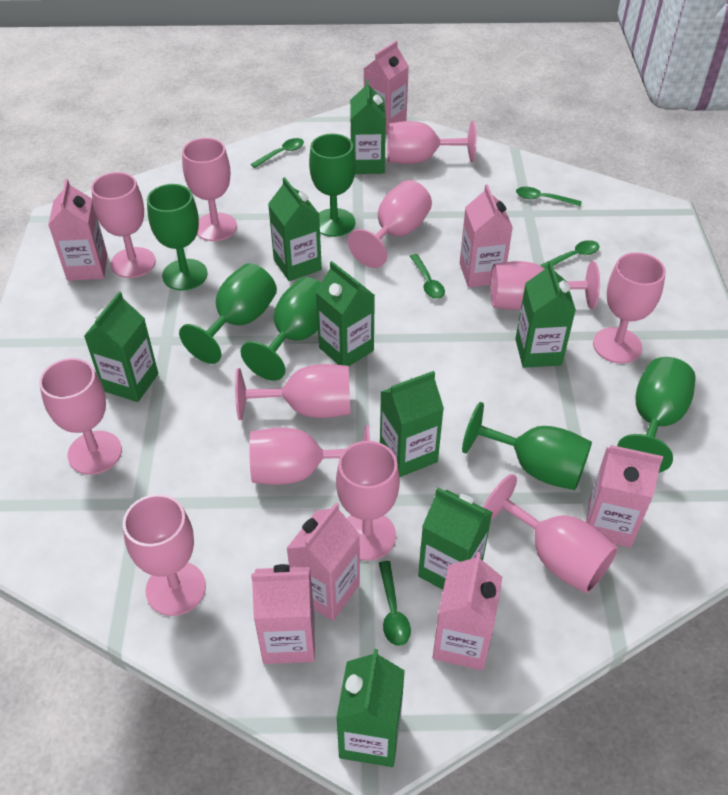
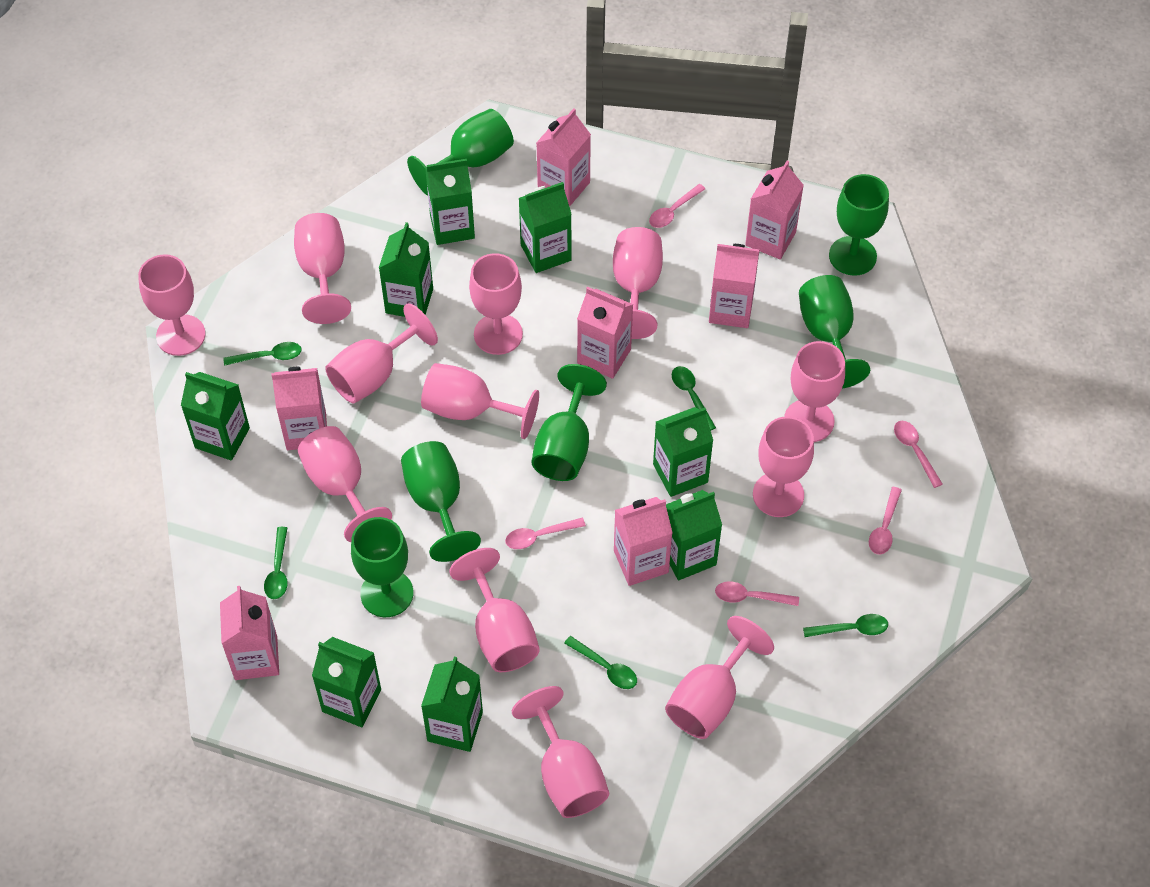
pink spoon: 0 -> 5

